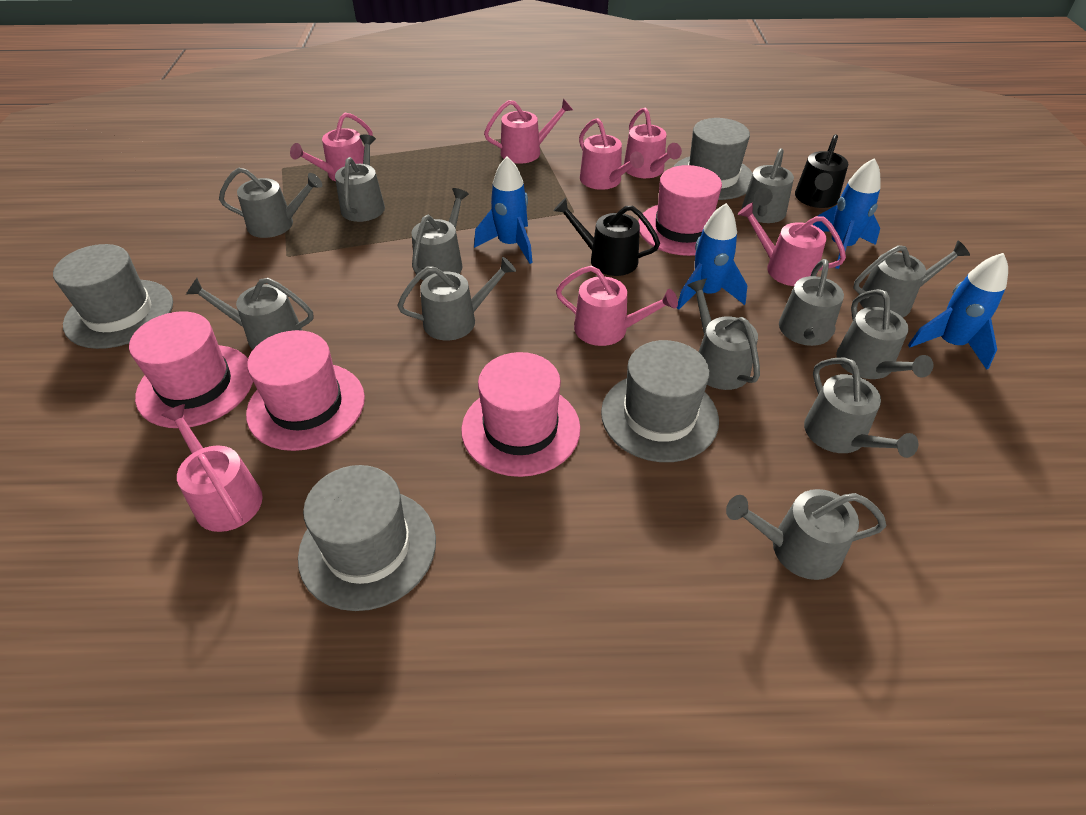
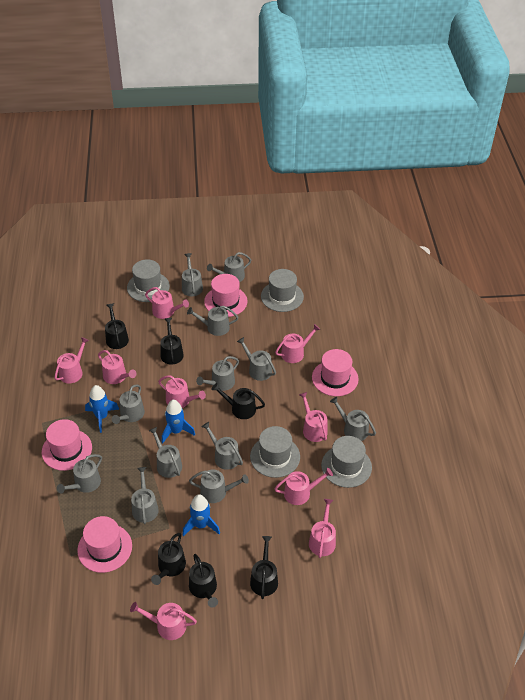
black watering can: 2 -> 6
blue rocket: 4 -> 3
pink watering can: 7 -> 9

